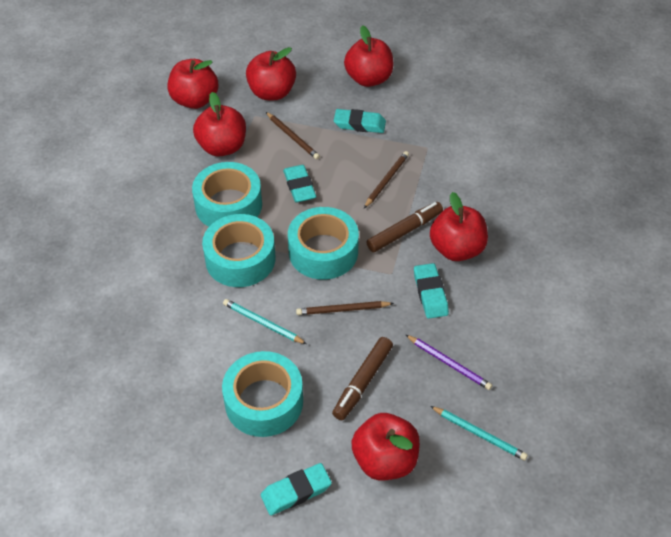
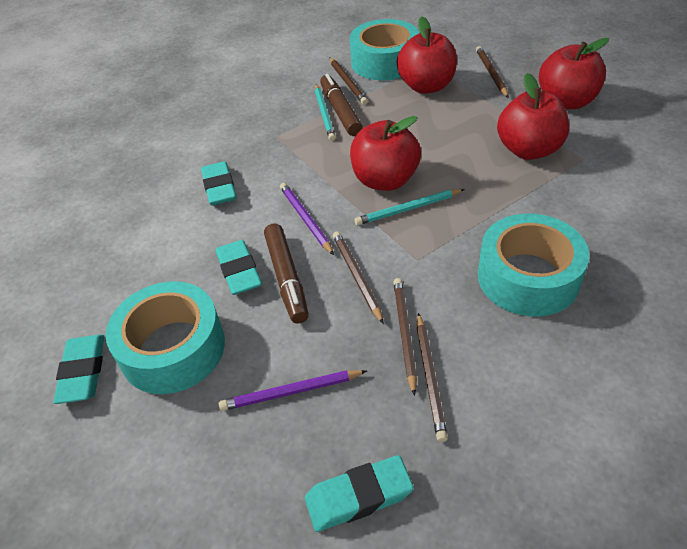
brown pencil: 3 -> 5
purple pencil: 1 -> 2
red apple: 6 -> 4
turquoise tape: 4 -> 3

